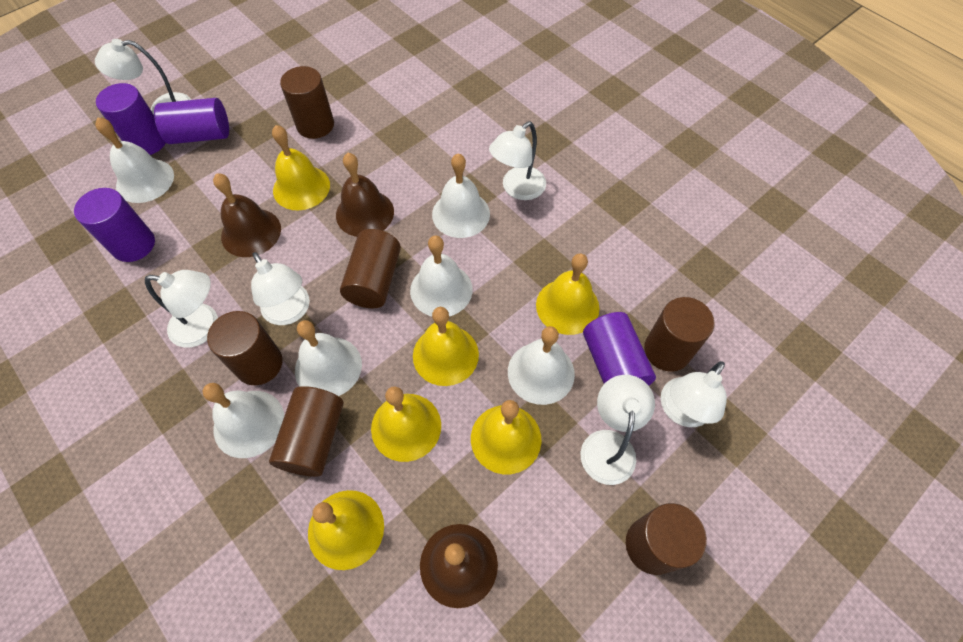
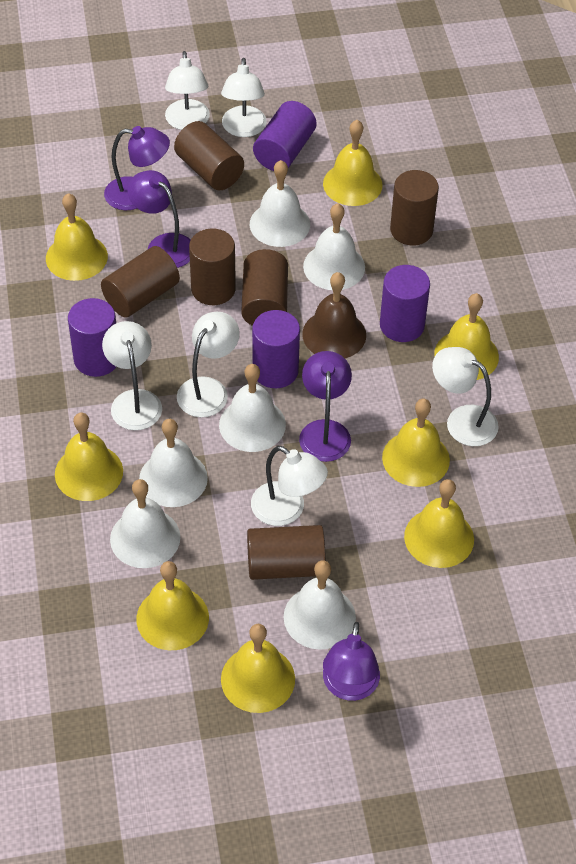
brown bell: 3 -> 1
purple lamp: 0 -> 4
yellow bell: 6 -> 8

